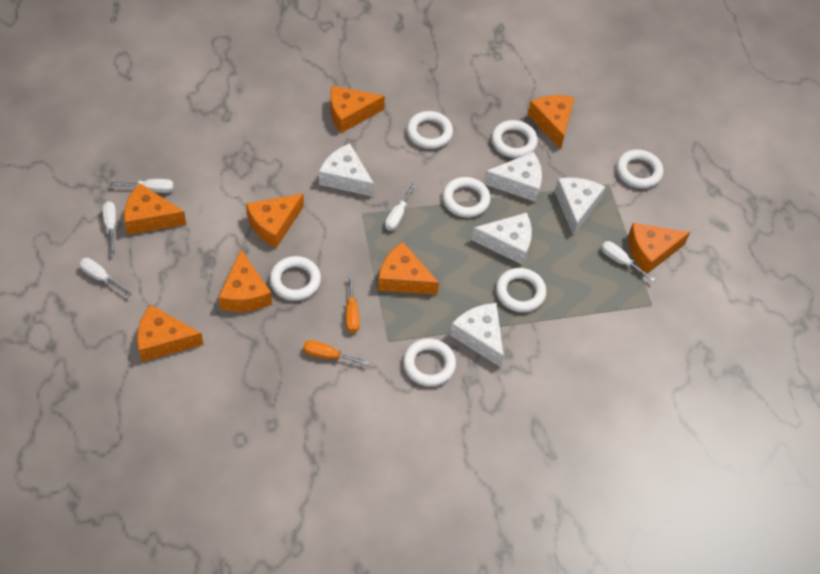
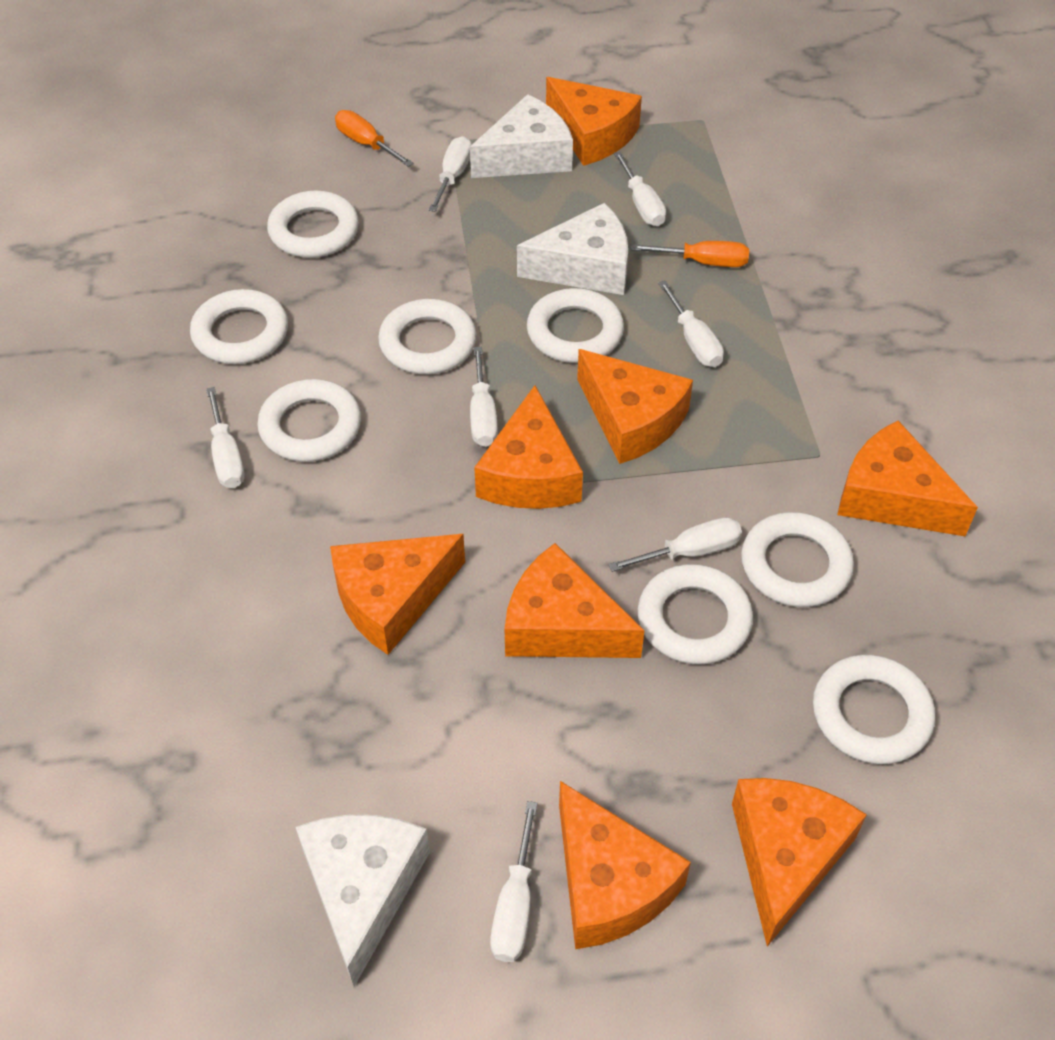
white cheese: 5 -> 3
white ring: 7 -> 8
white screwdriver: 5 -> 7

